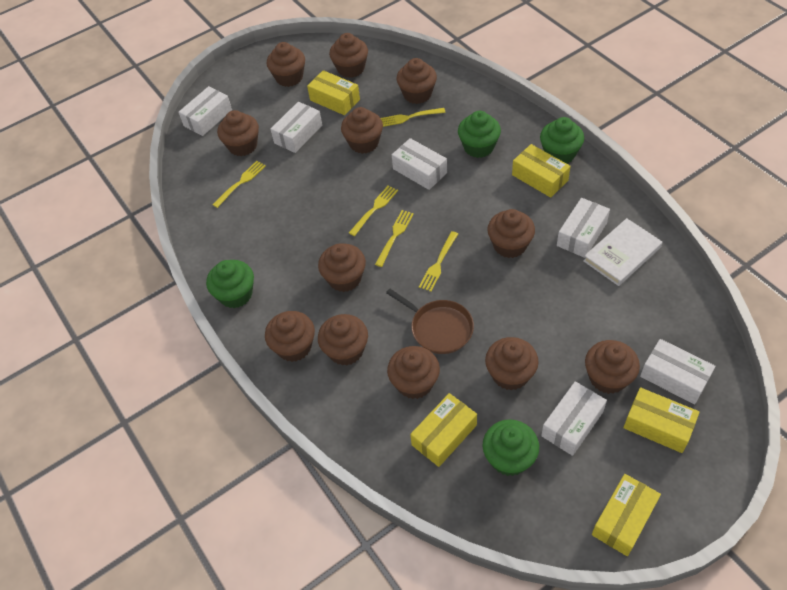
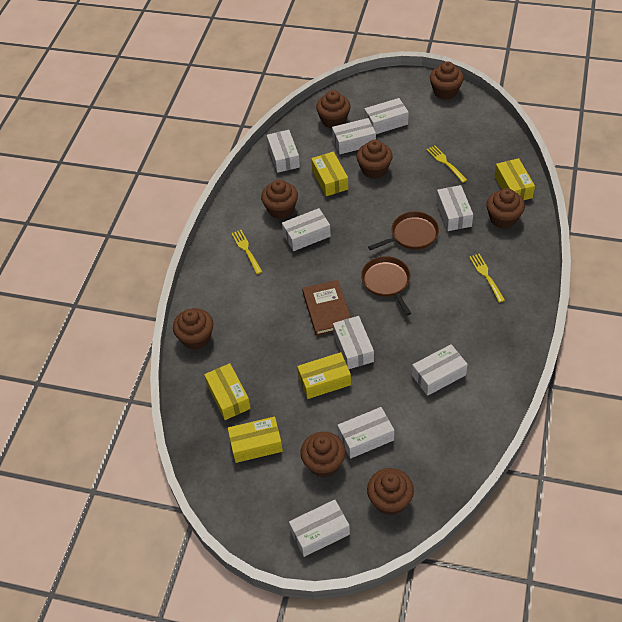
brown book: 0 -> 1
brown cupcake: 12 -> 8
brown pan: 1 -> 2
green cupcake: 4 -> 0
white book: 1 -> 0
white box: 6 -> 9
yellow fork: 5 -> 3

